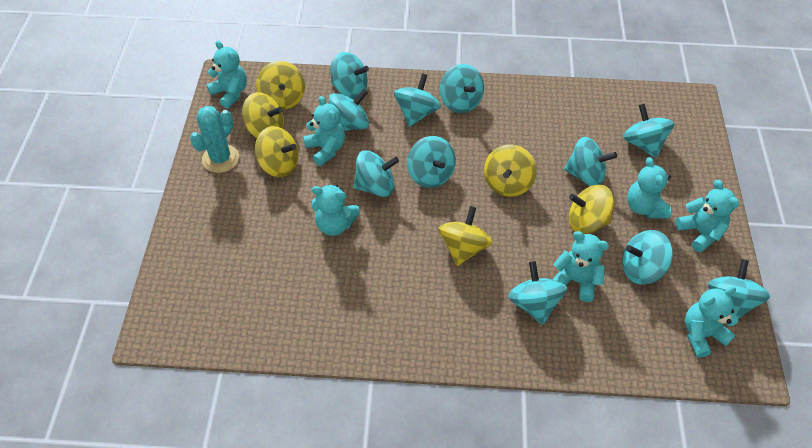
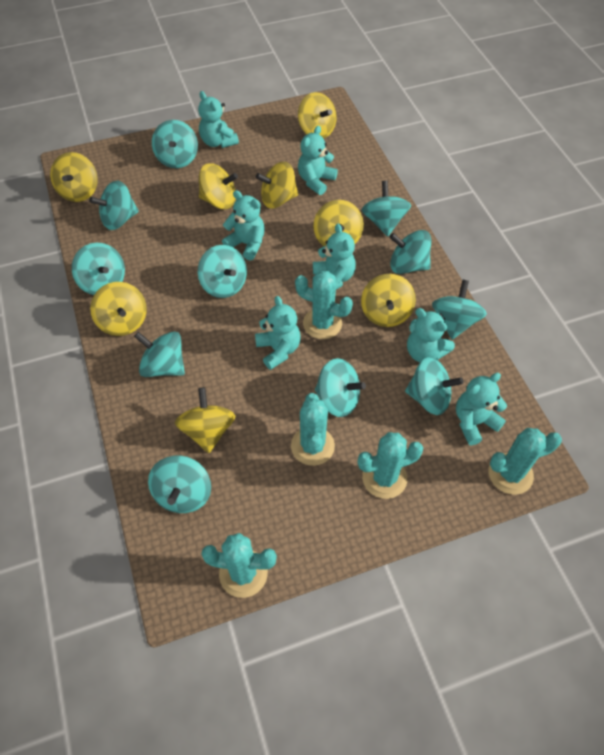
turquoise cactus: 1 -> 5
yellow spinning top: 6 -> 8

